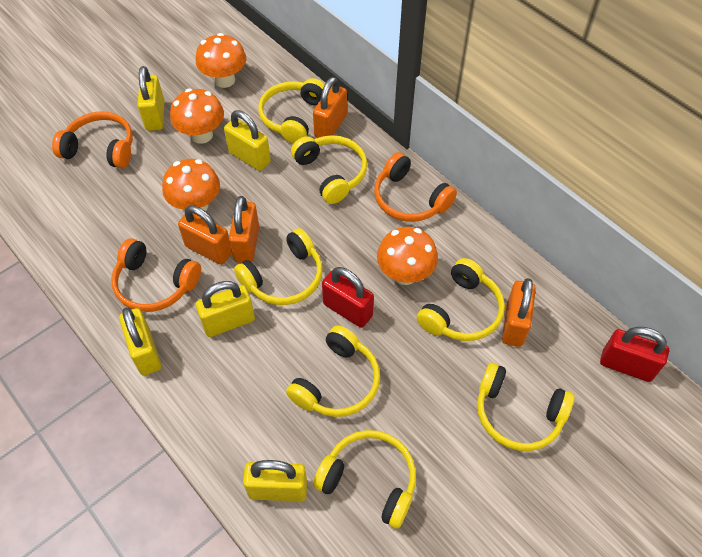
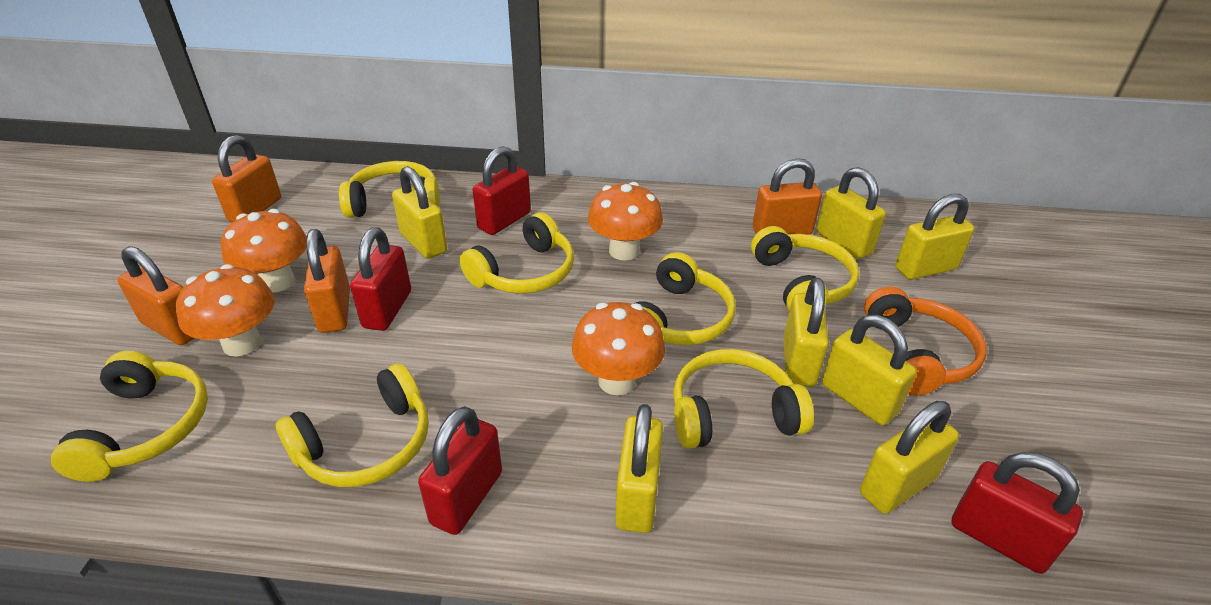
orange headphones: 3 -> 1
red padlock: 2 -> 4
yellow padlock: 5 -> 7

